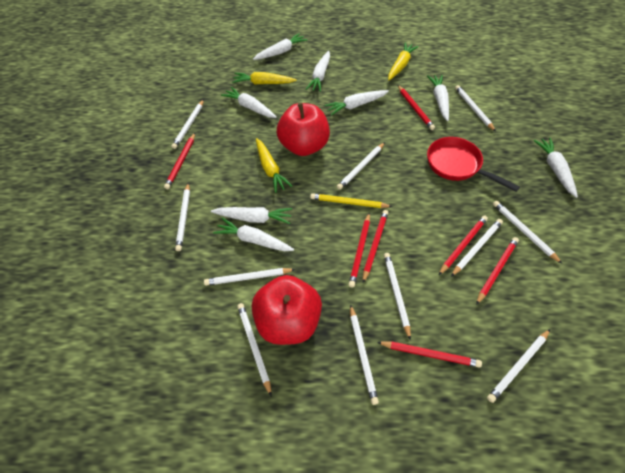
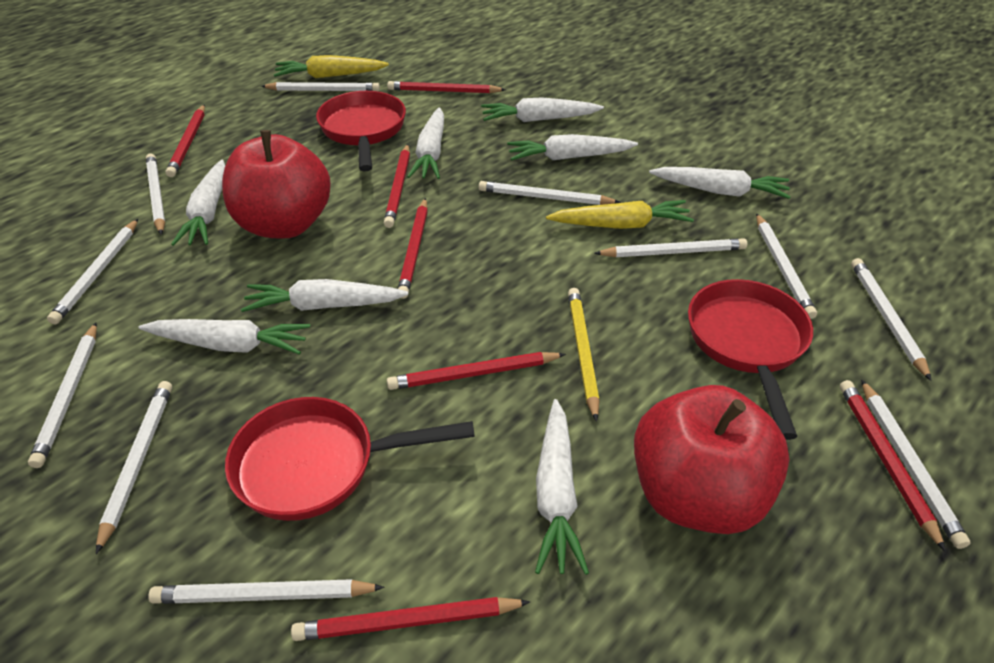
red pan: 1 -> 3
yellow carrot: 3 -> 2

